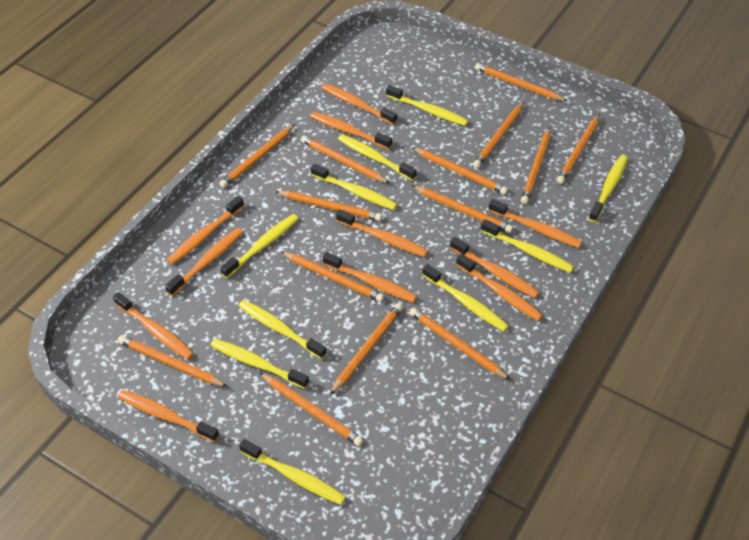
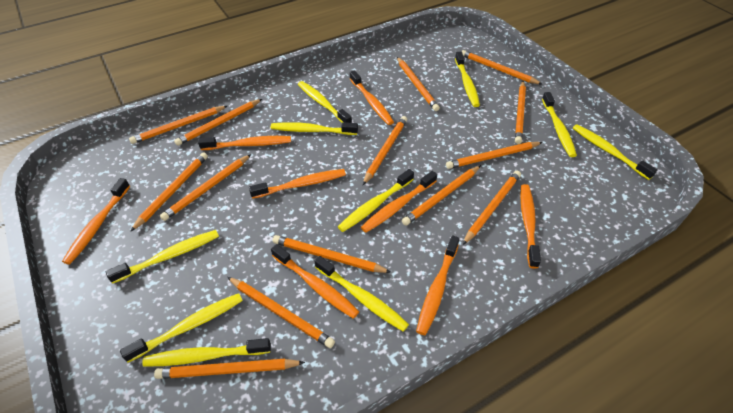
orange toothbrush: 11 -> 8

